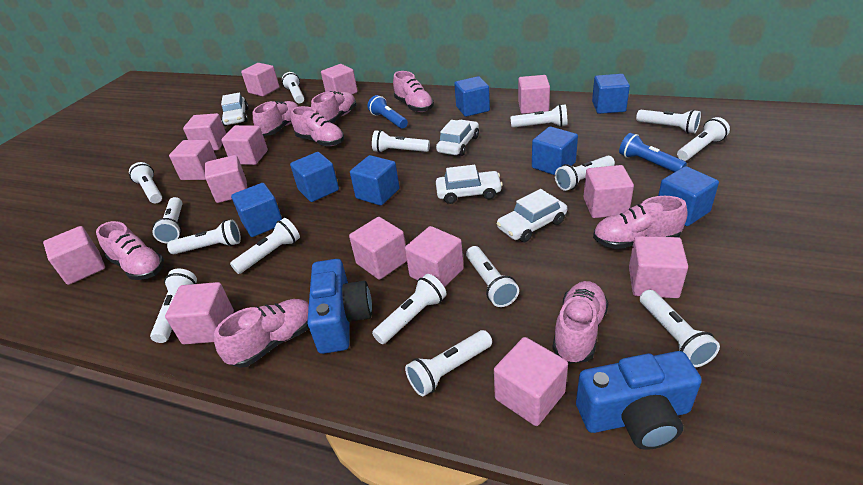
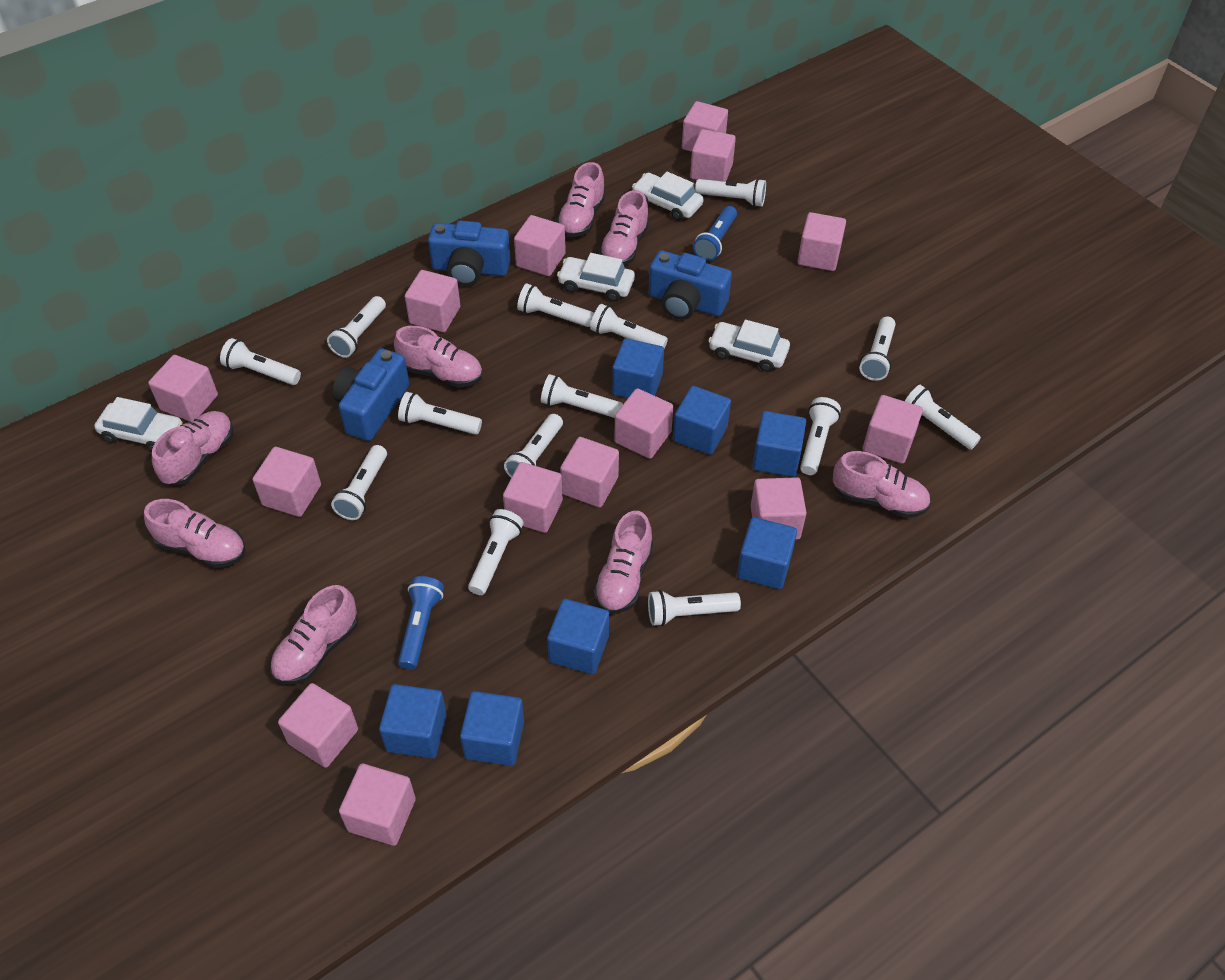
blue camera: 2 -> 3
white flashlight: 15 -> 14

